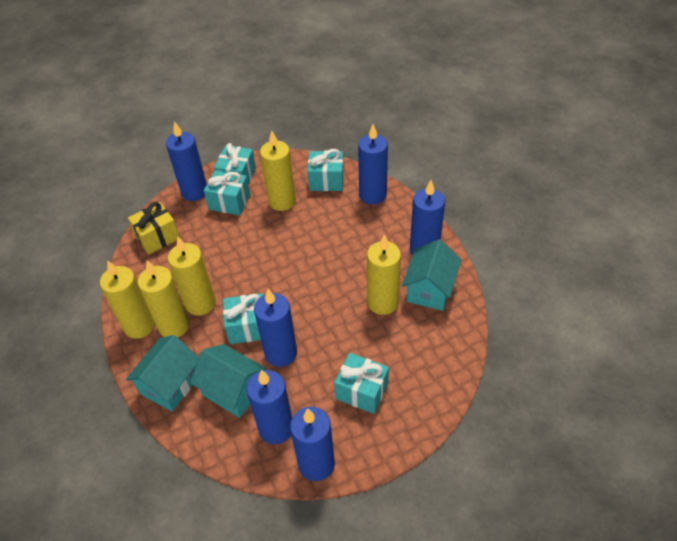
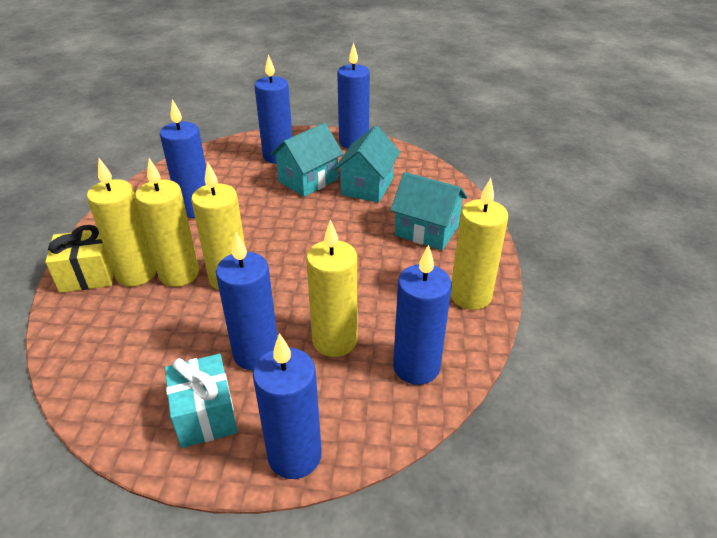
turquoise gift: 5 -> 1

